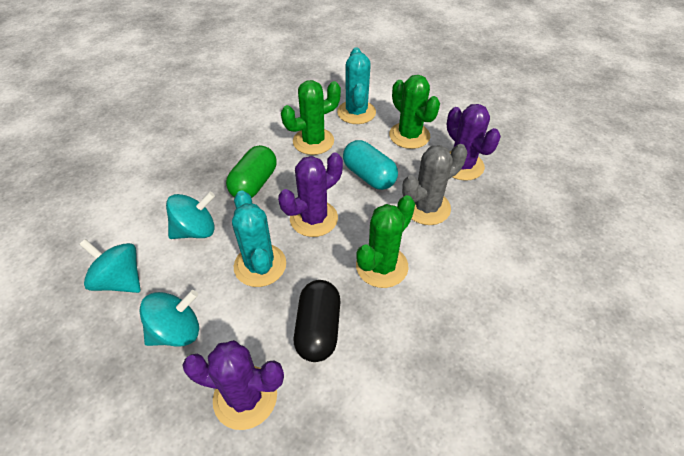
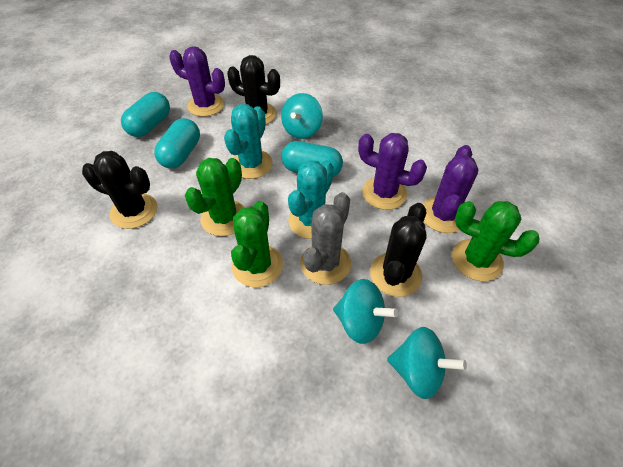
black cactus: 0 -> 3
black capsule: 1 -> 0
green capsule: 1 -> 0
turquoise capsule: 1 -> 3

